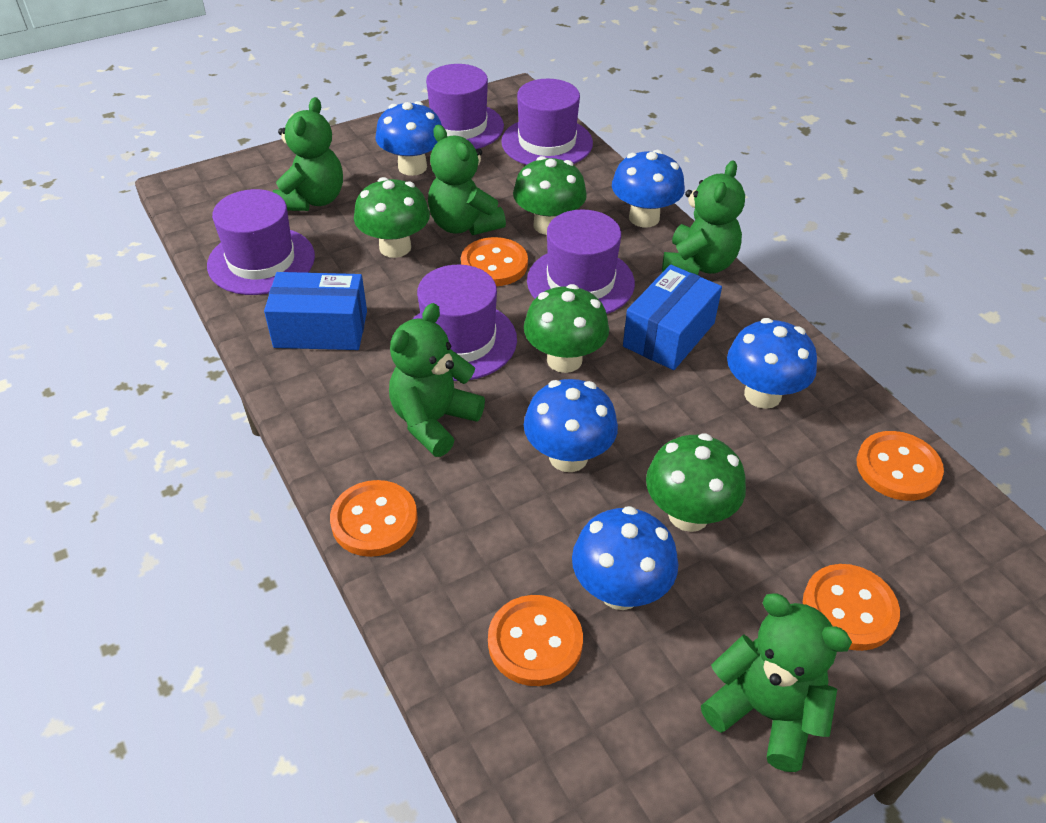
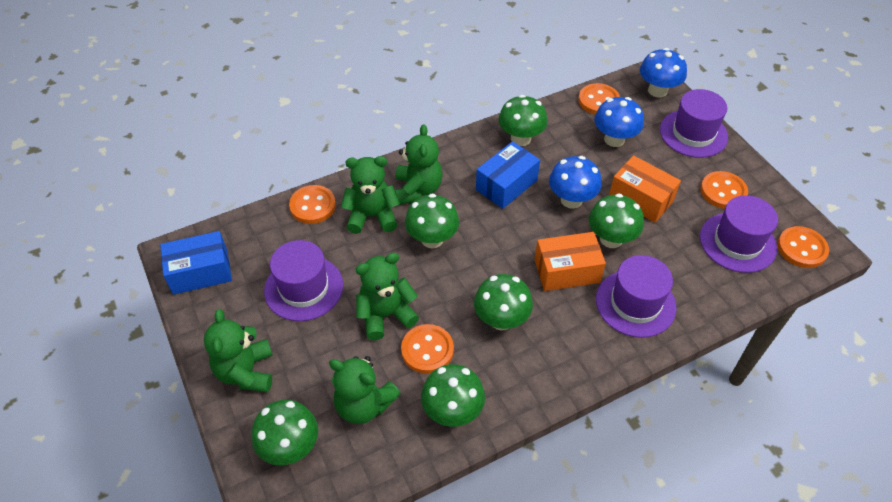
blue mushroom: 5 -> 3
green mushroom: 4 -> 6
orange box: 0 -> 2
purple hat: 5 -> 4

